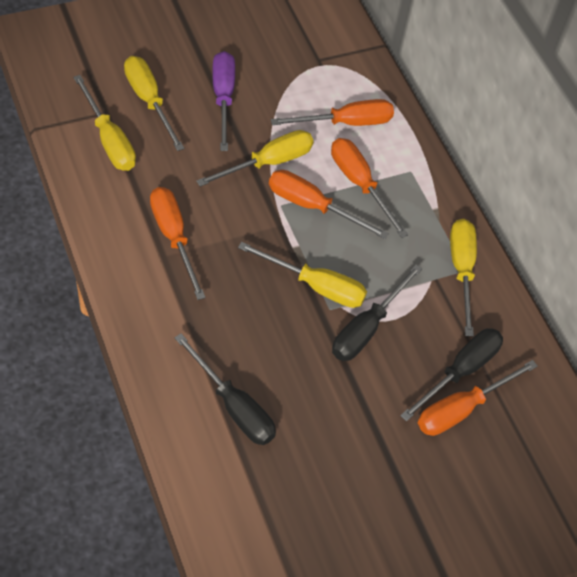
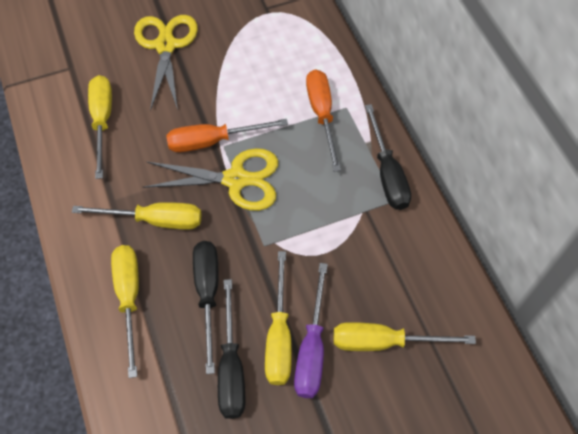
orange screwdriver: 5 -> 2
yellow scissors: 0 -> 2

